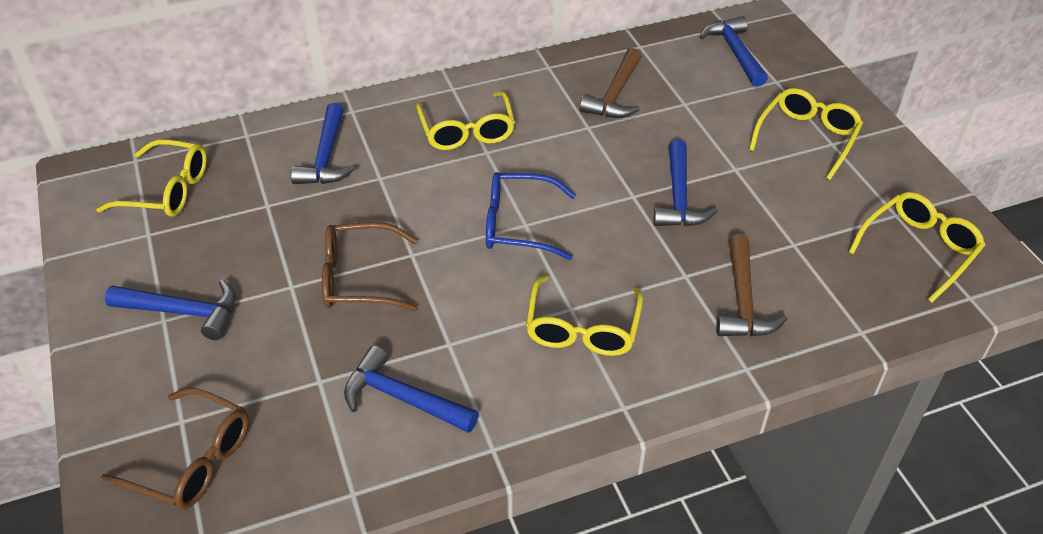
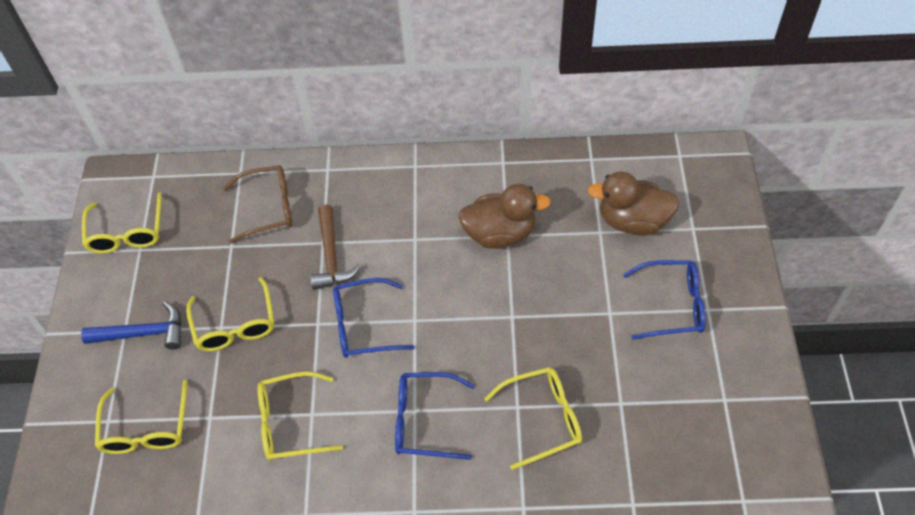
blue glasses: 1 -> 3
blue hammer: 5 -> 1
brown duck: 0 -> 2
brown glasses: 2 -> 1
brown hammer: 2 -> 1

